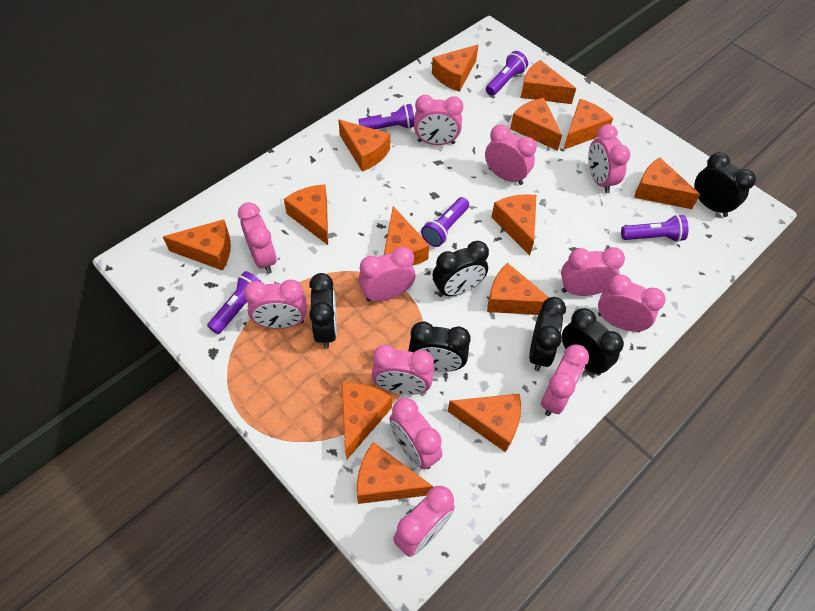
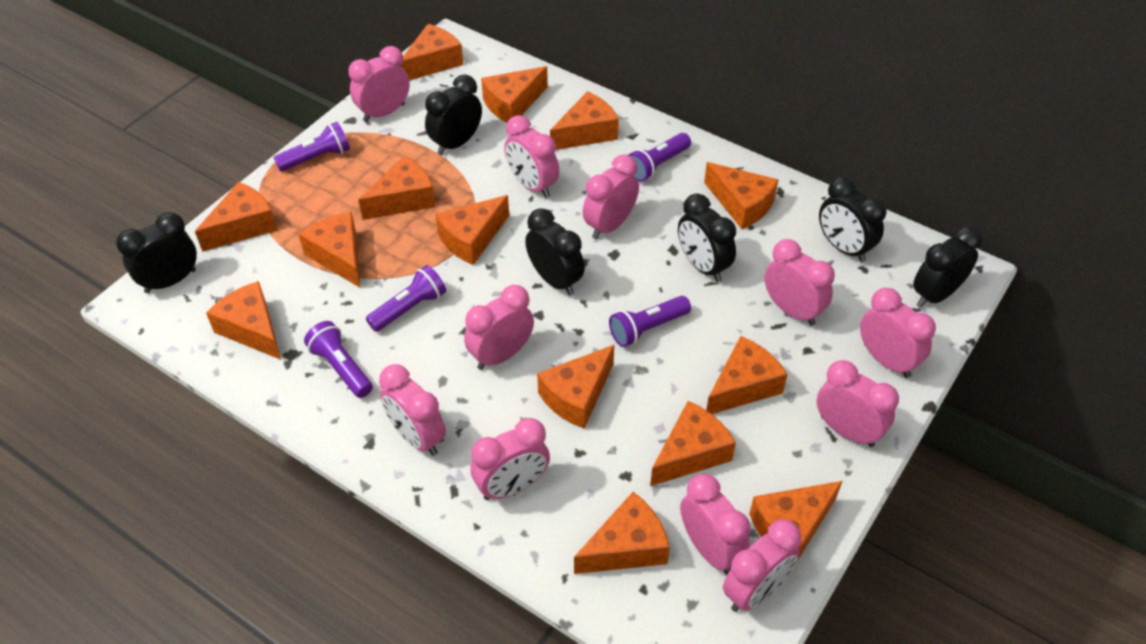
pink clock: 12 -> 11

